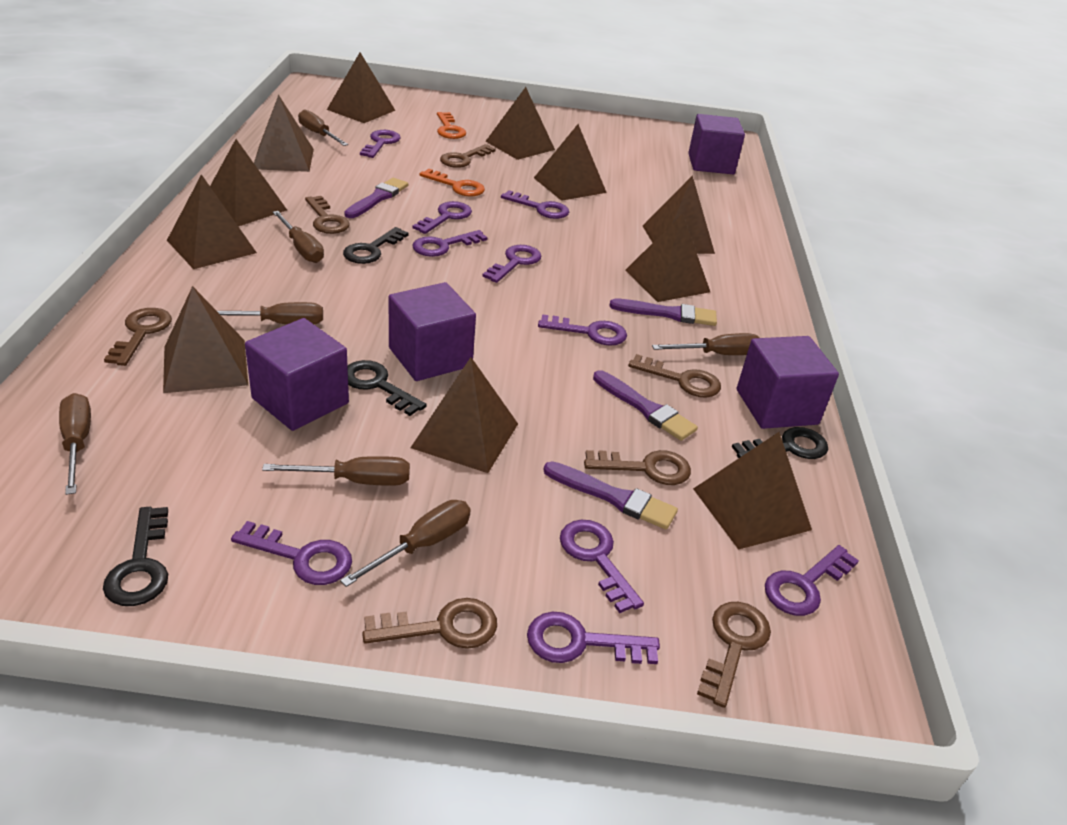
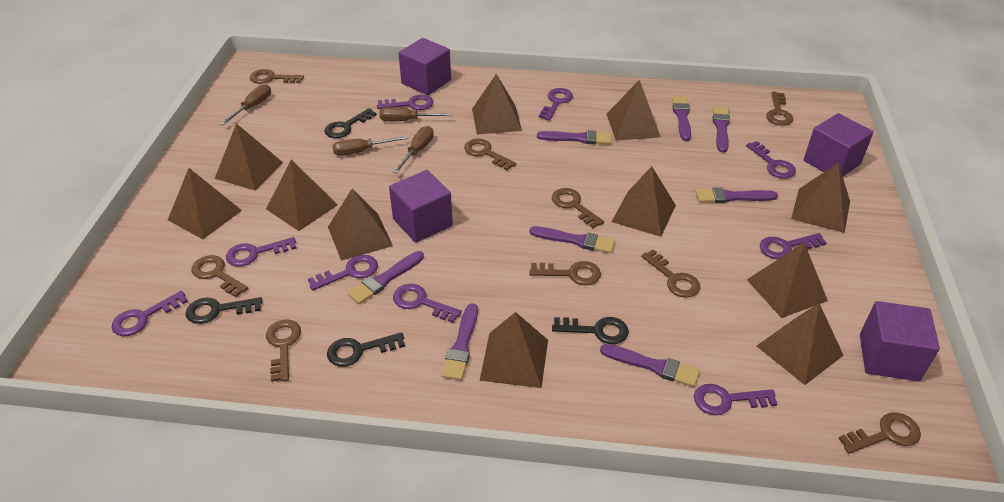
brown key: 7 -> 9
brown screwdriver: 7 -> 4
orange key: 2 -> 0
purple brush: 4 -> 8
purple key: 10 -> 9

